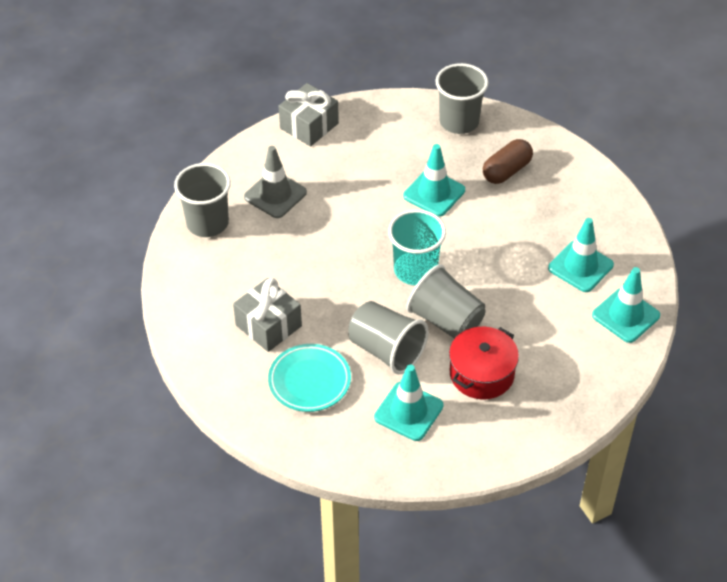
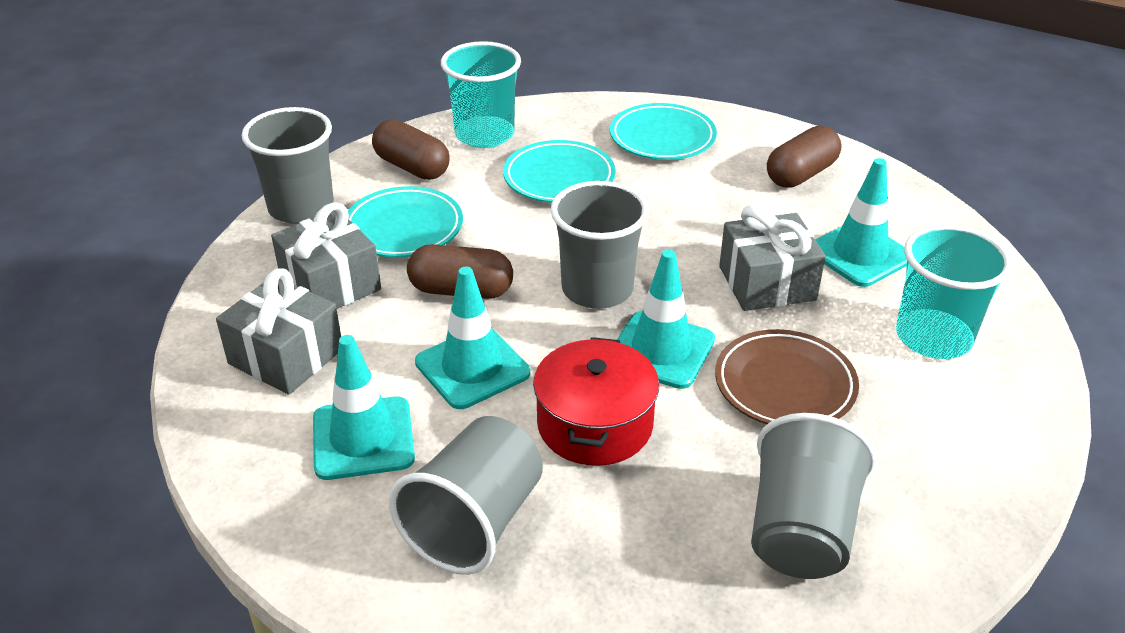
brown capsule: 1 -> 3
brown plate: 0 -> 1
grey gift: 2 -> 3
grey traffic cone: 1 -> 0
turquoise cup: 1 -> 2
turquoise plate: 1 -> 3

